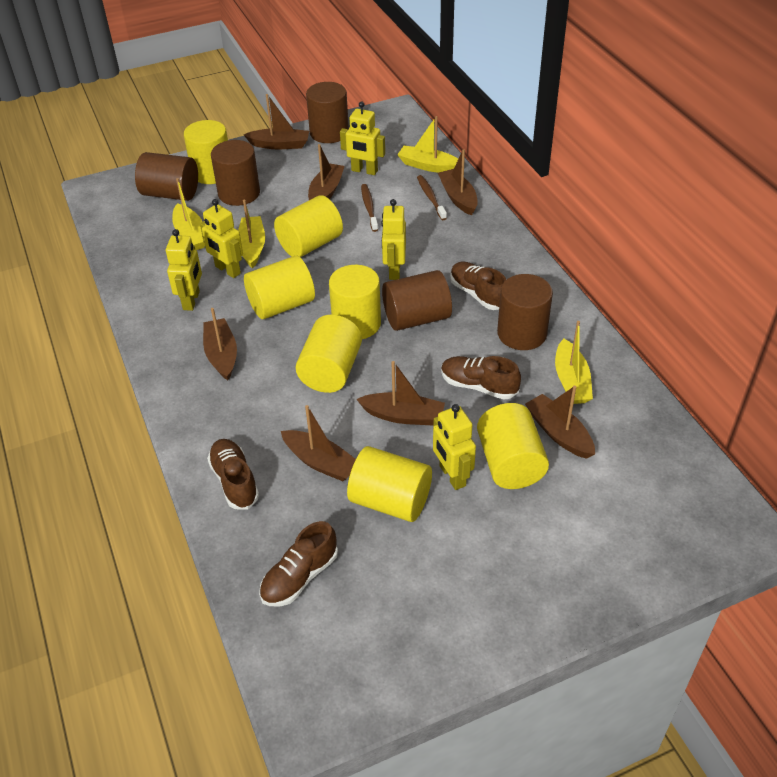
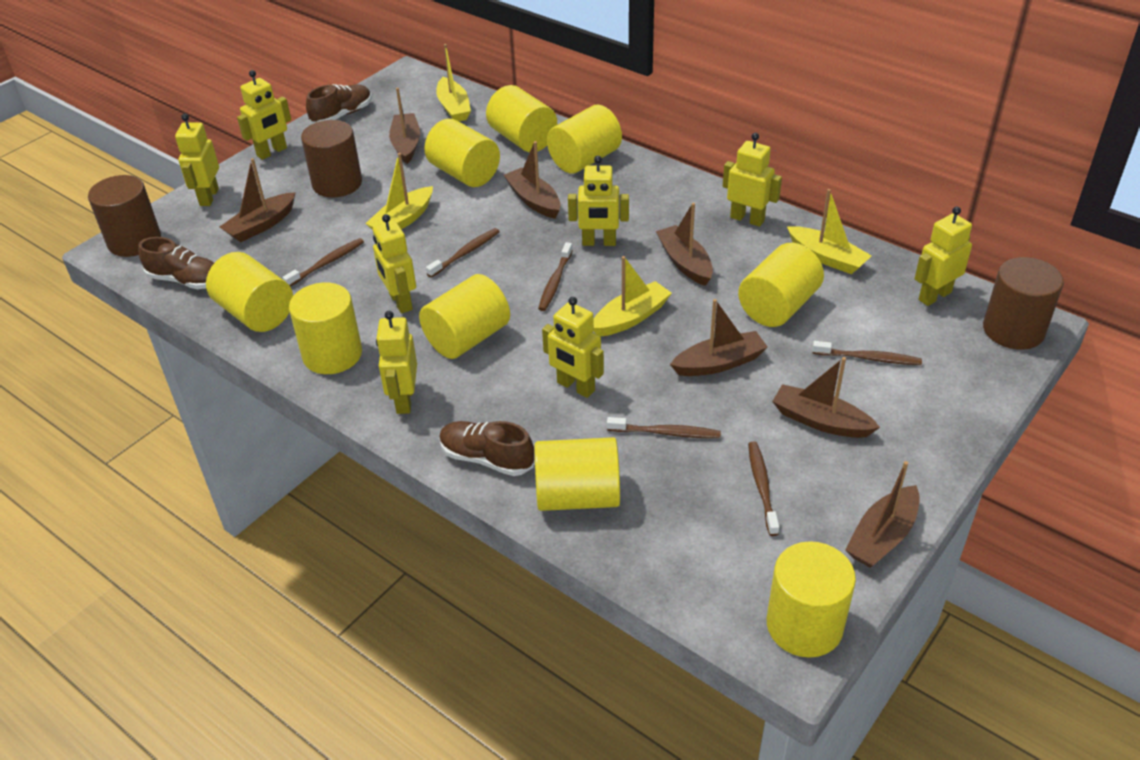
brown cylinder: 5 -> 3
brown shoe: 4 -> 3
brown toothbrush: 2 -> 6
yellow cylinder: 7 -> 9
yellow robot: 5 -> 8

